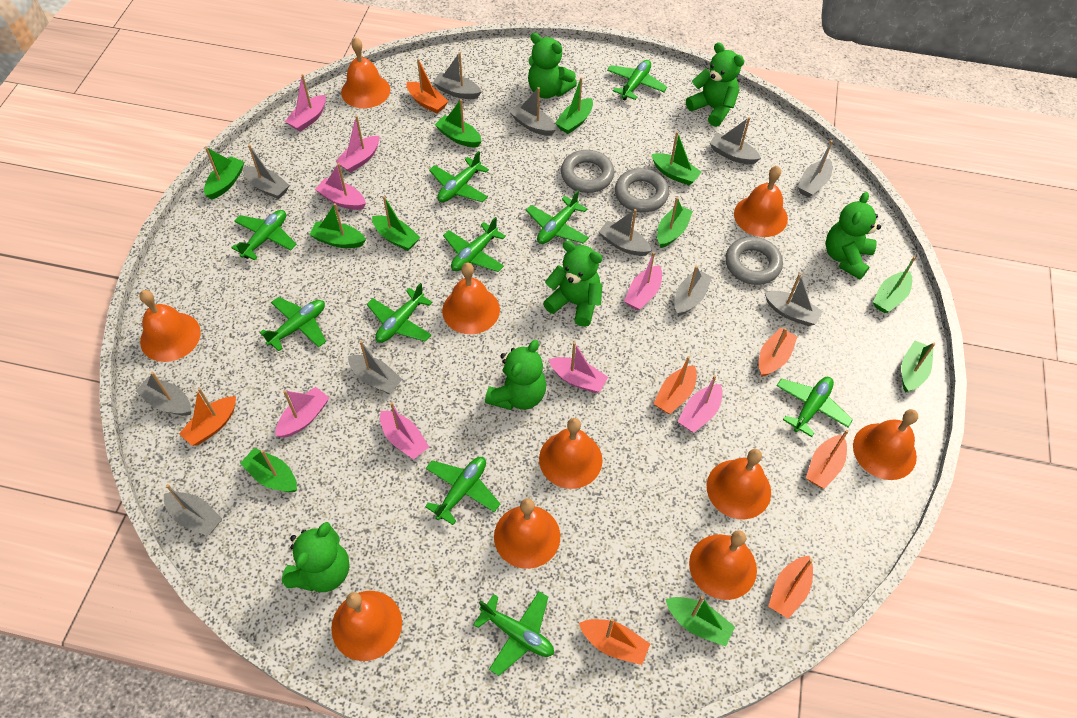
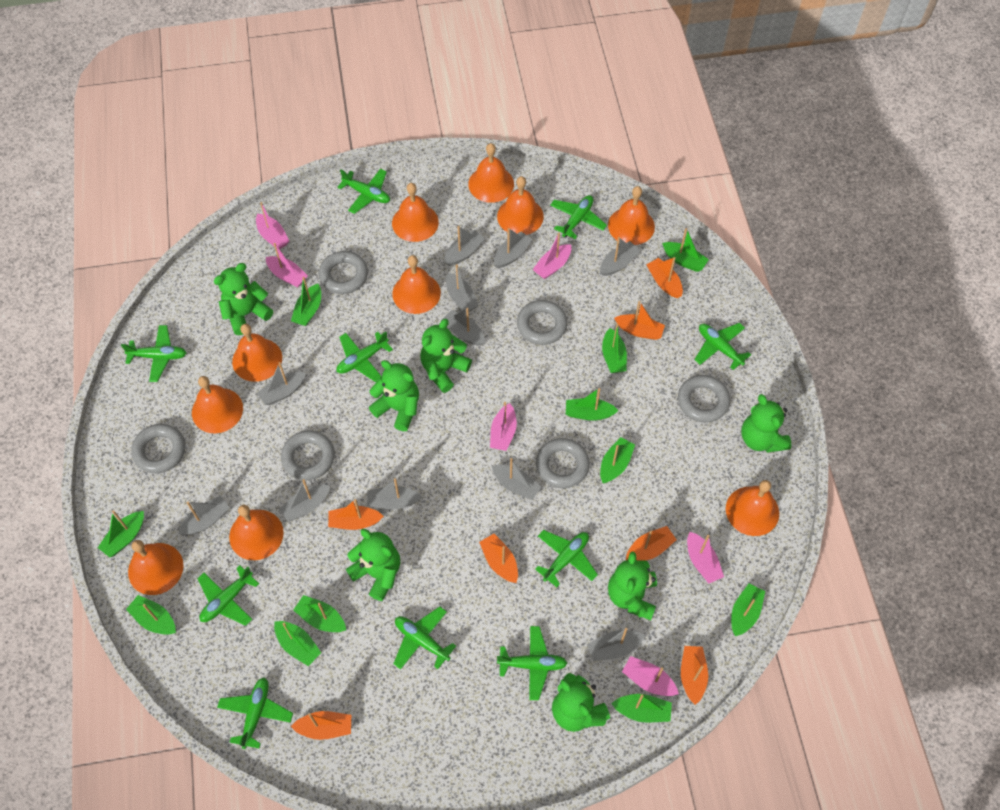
green teddy bear: 6 -> 7
grey ring: 3 -> 6
pink boat: 8 -> 6

